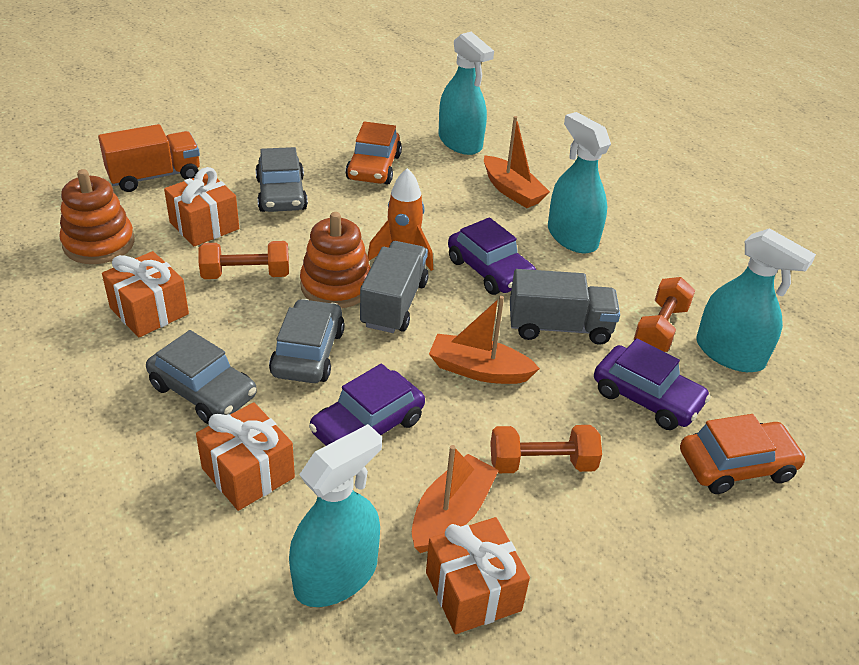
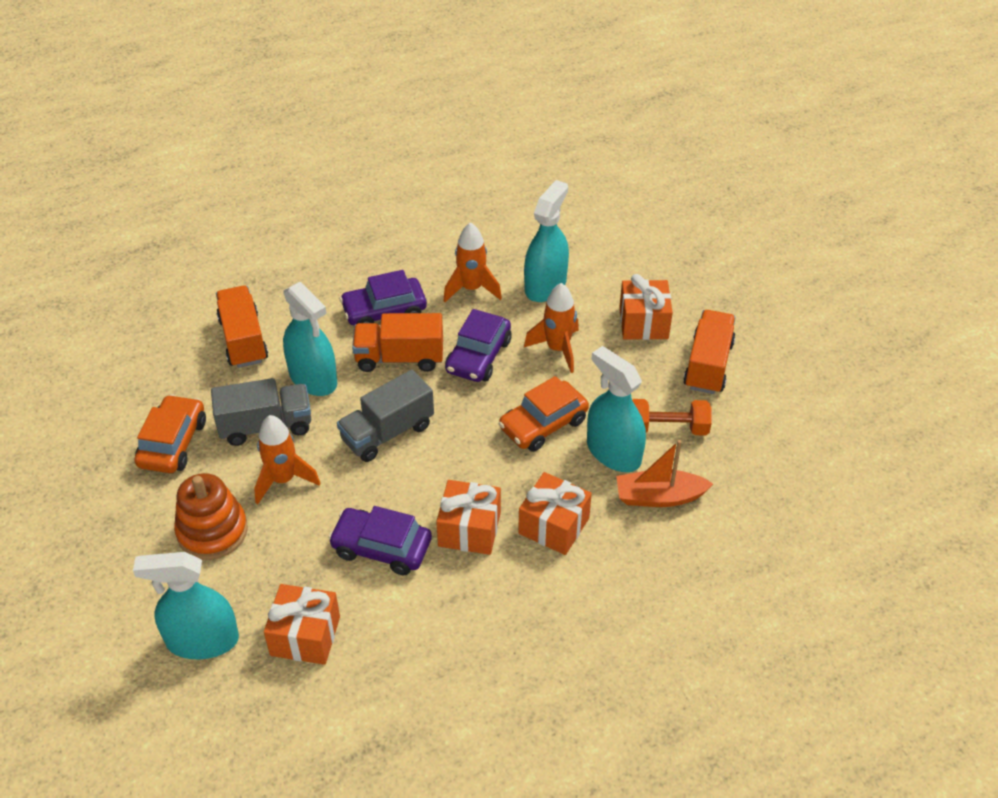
grey car: 3 -> 0
orange boat: 3 -> 1
orange dumbbell: 3 -> 1
orange rocket: 1 -> 3
orange stacking toy: 2 -> 1
orange truck: 1 -> 3

